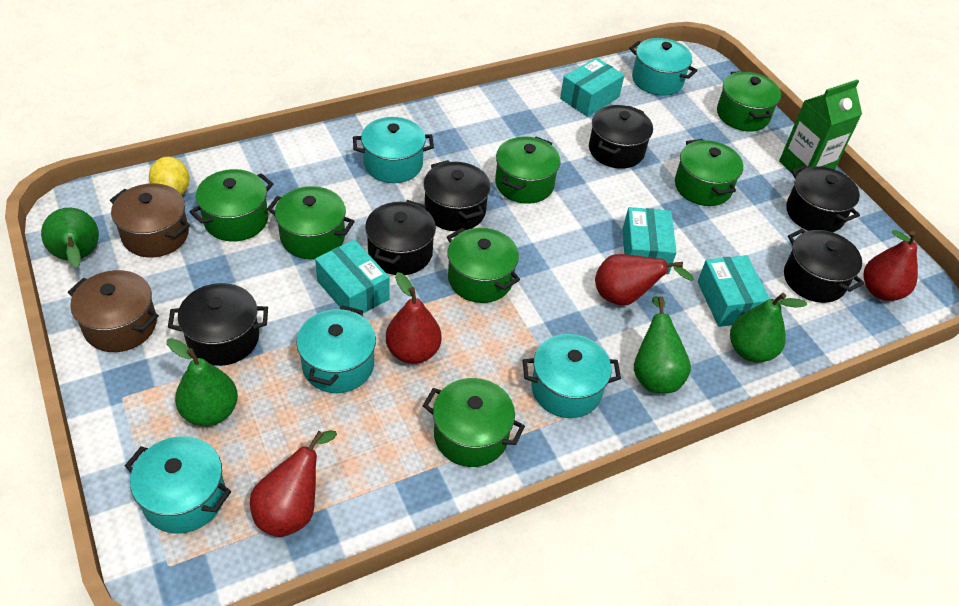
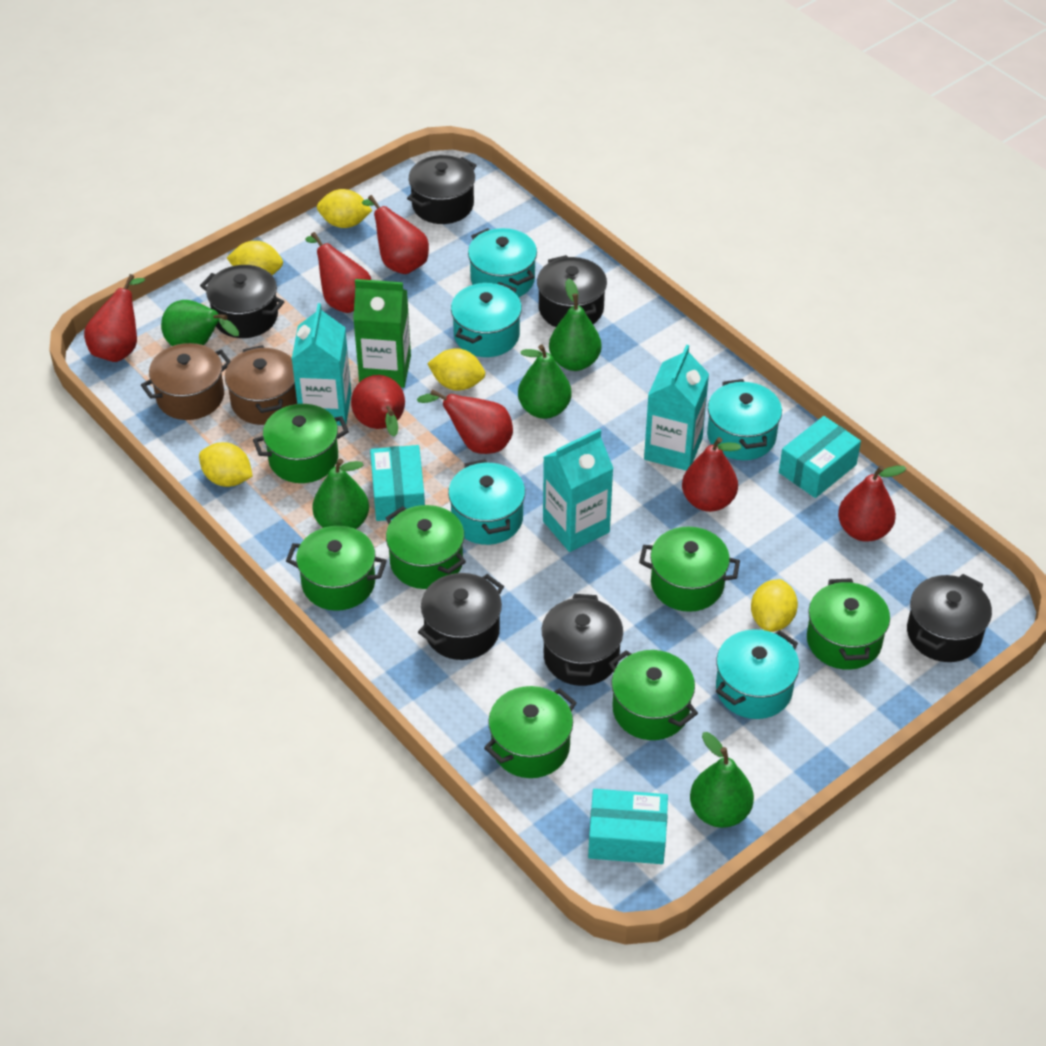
green pear: 4 -> 5
red pear: 4 -> 7
turquoise box: 4 -> 3
turquoise carton: 0 -> 3
yellow lemon: 1 -> 5

